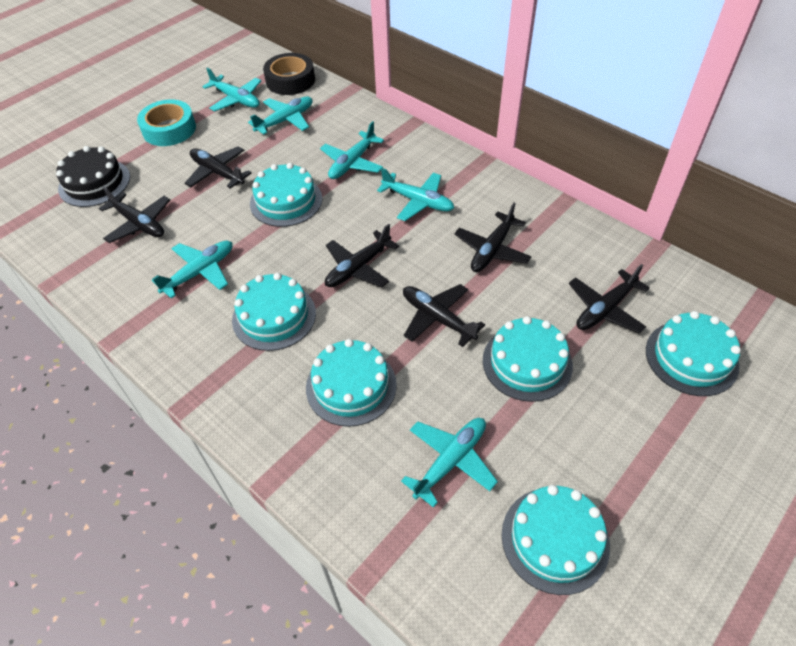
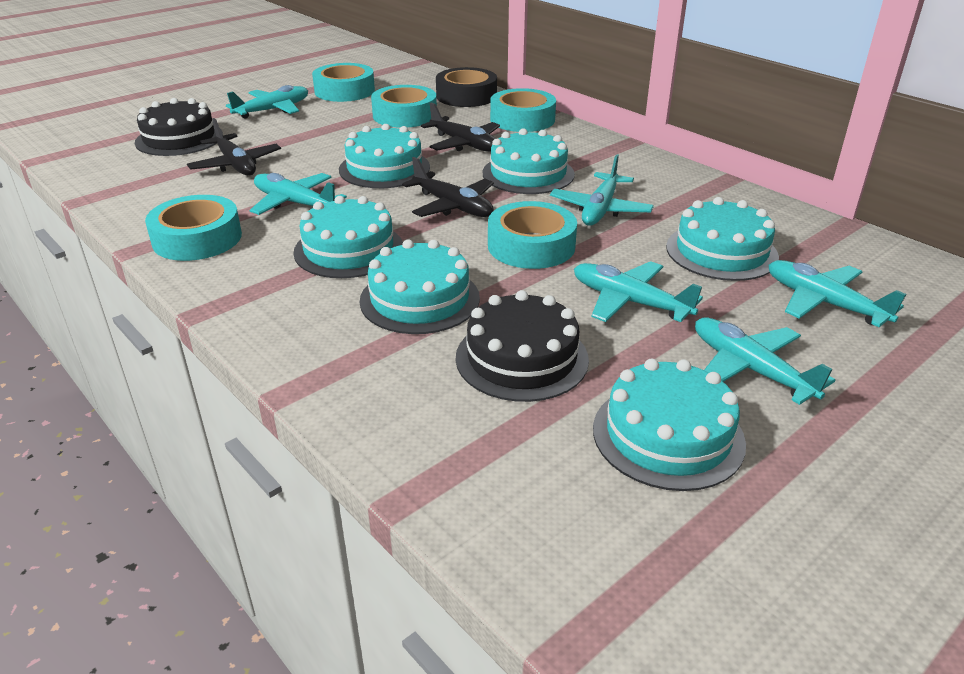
black cake: 1 -> 2
black plane: 6 -> 3
turquoise tape: 1 -> 5

